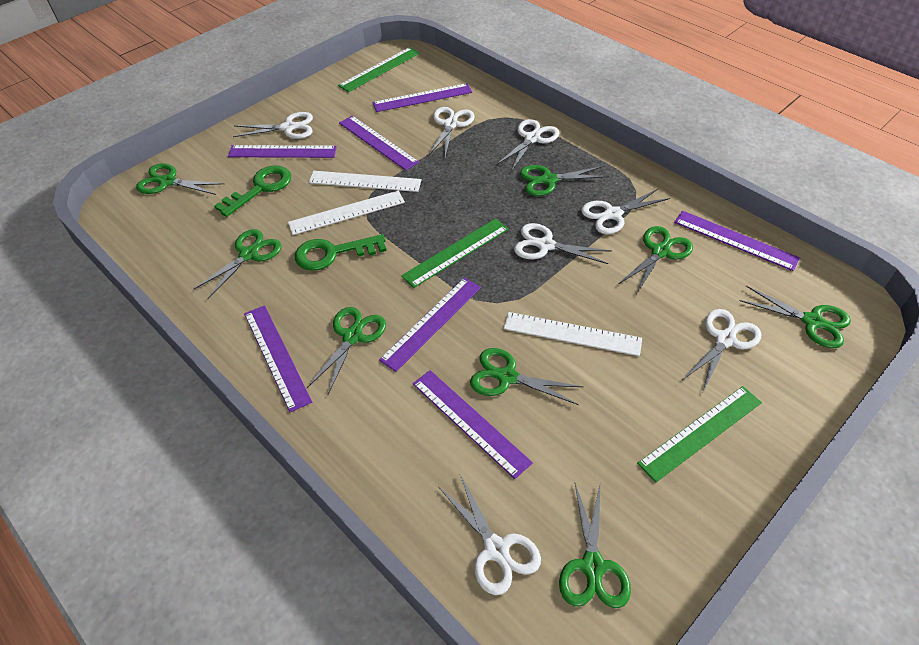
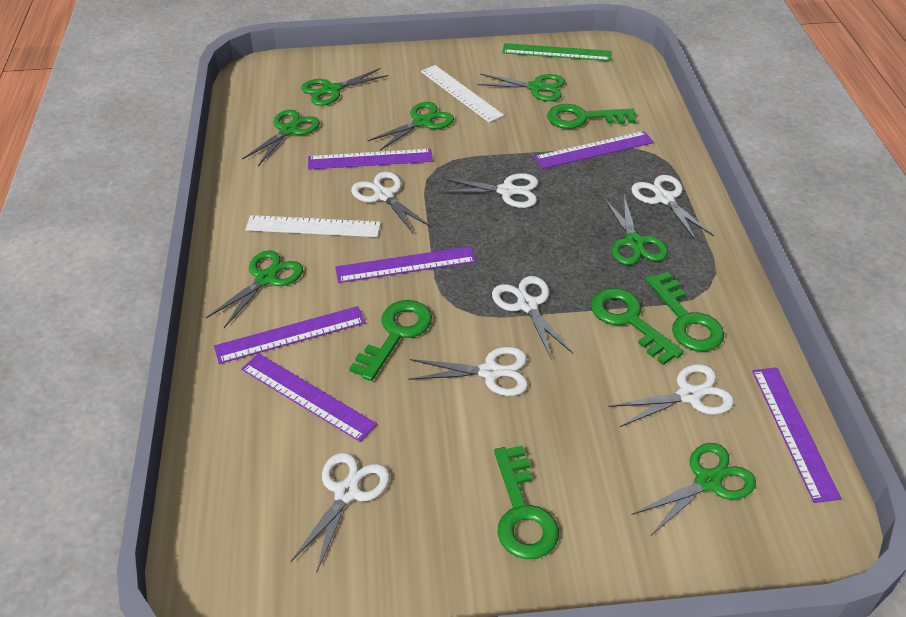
green key: 2 -> 5
green ruler: 3 -> 1
green scissors: 8 -> 7
purple ruler: 7 -> 6
white ruler: 3 -> 2

